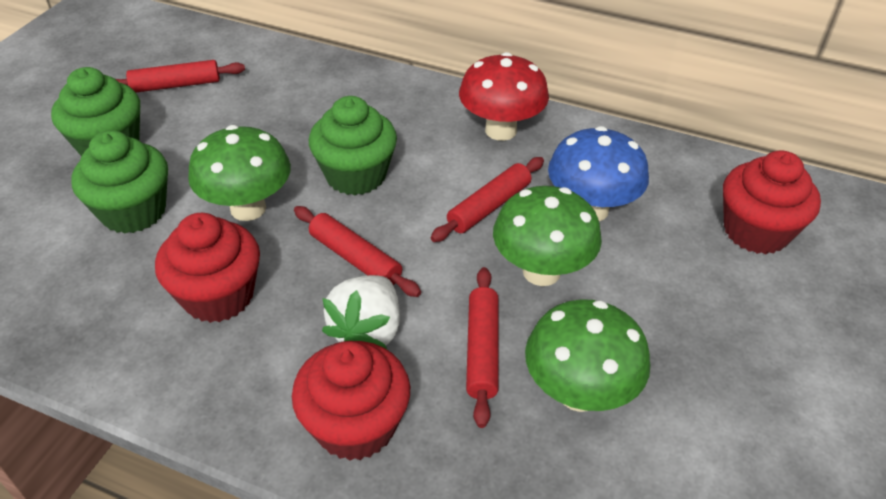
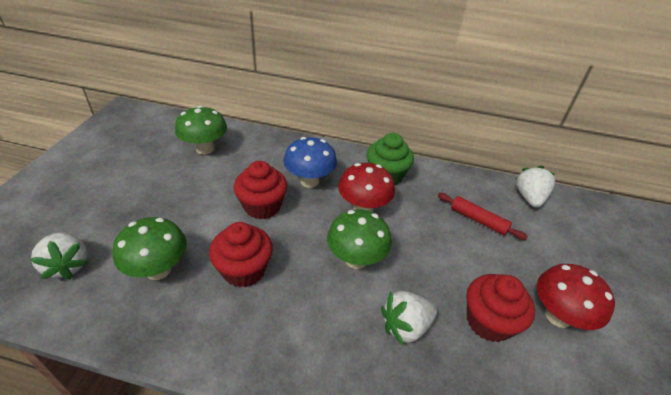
green cupcake: 3 -> 1
red mushroom: 1 -> 2
red rolling pin: 4 -> 1
white strawberry: 1 -> 3

